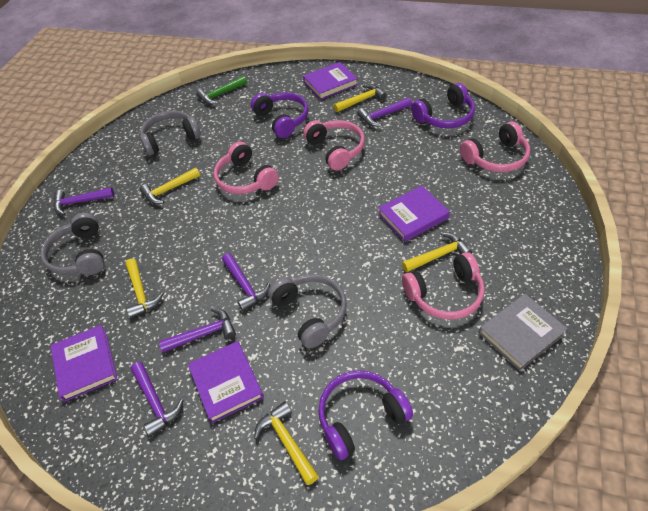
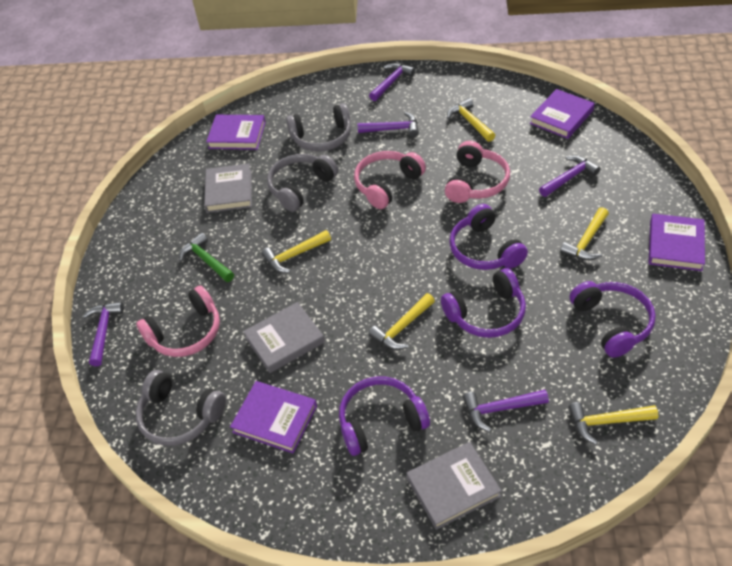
grey book: 1 -> 3
pink headphones: 4 -> 3
purple headphones: 3 -> 4

